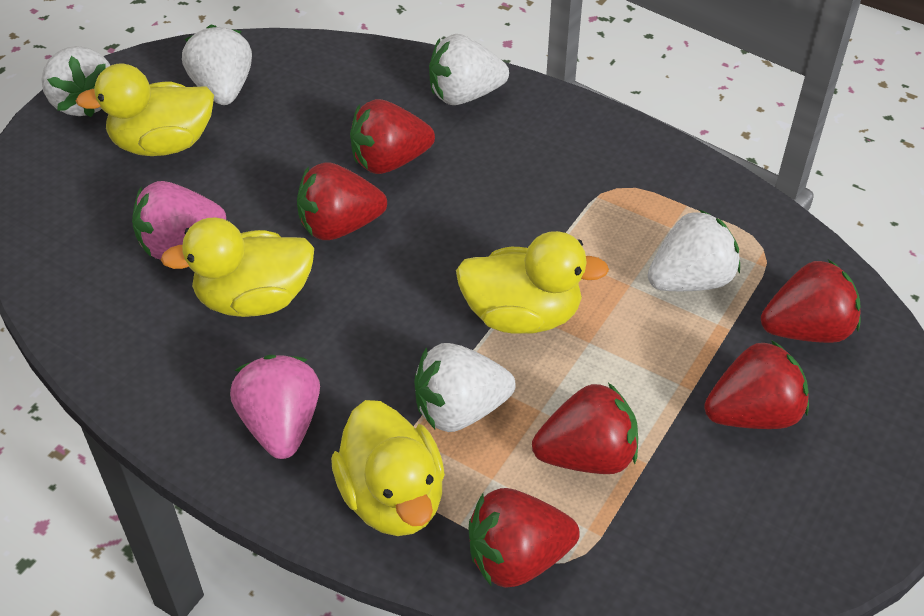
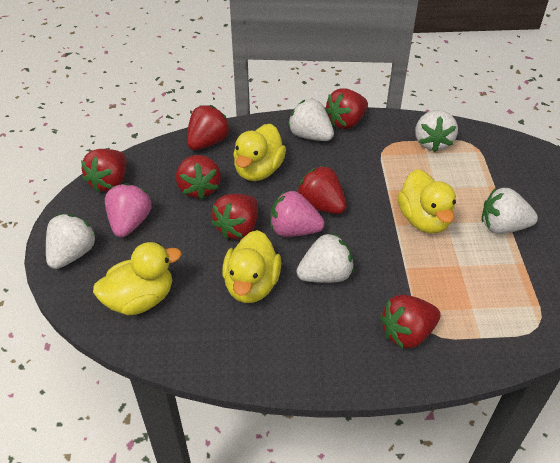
red strawberry: 6 -> 7

